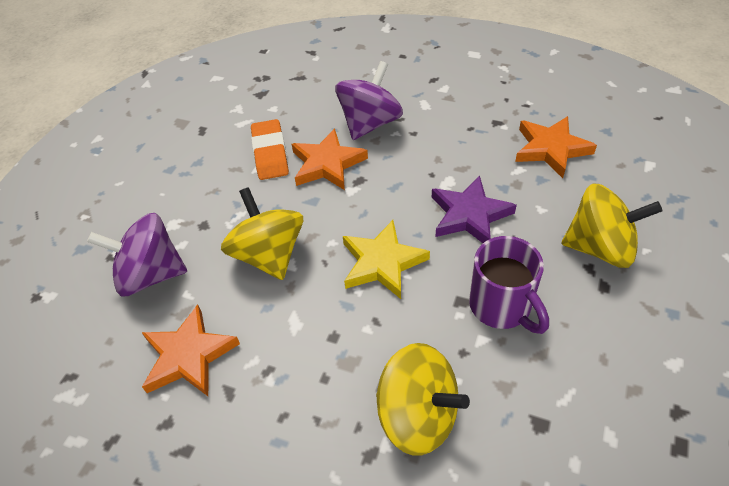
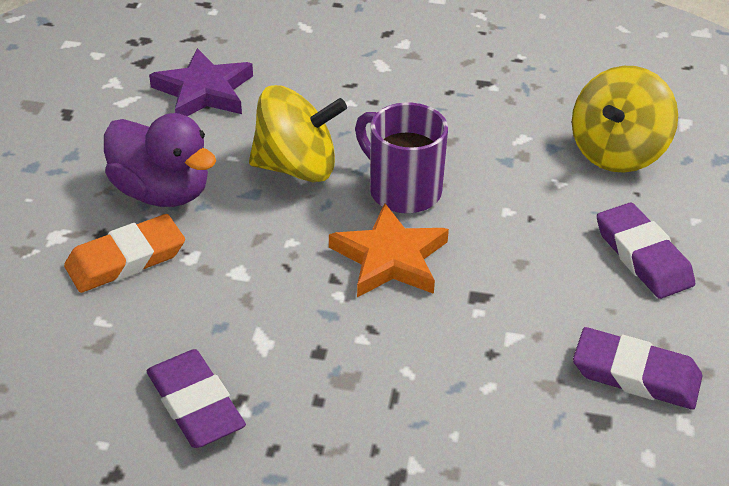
orange star: 3 -> 1
purple duck: 0 -> 1
purple eraser: 0 -> 3
purple spinning top: 2 -> 0
yellow spinning top: 3 -> 2
yellow star: 1 -> 0

